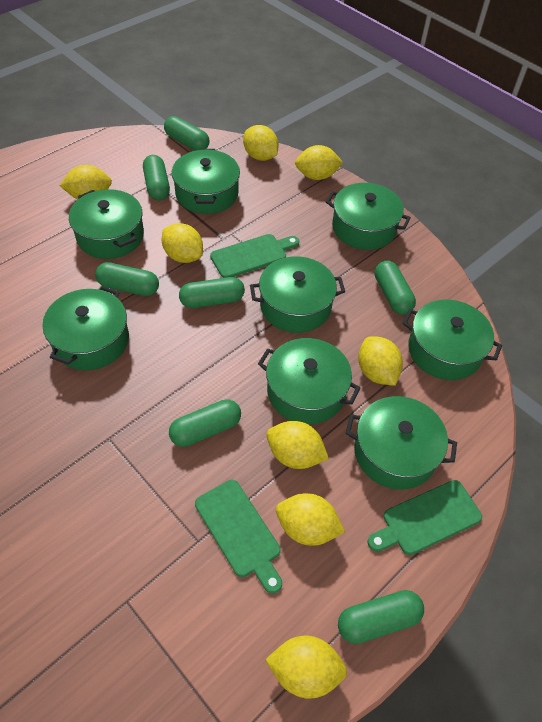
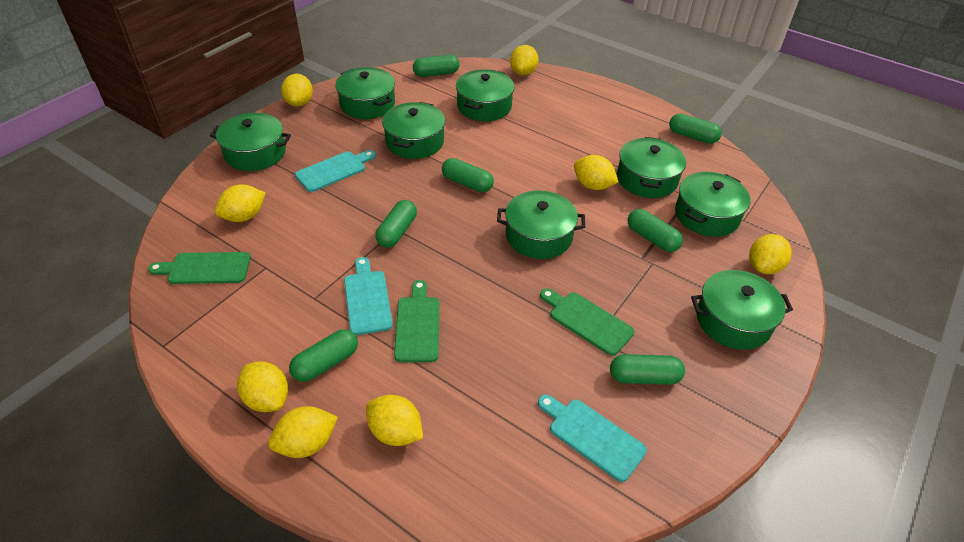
turquoise cutting board: 0 -> 3

